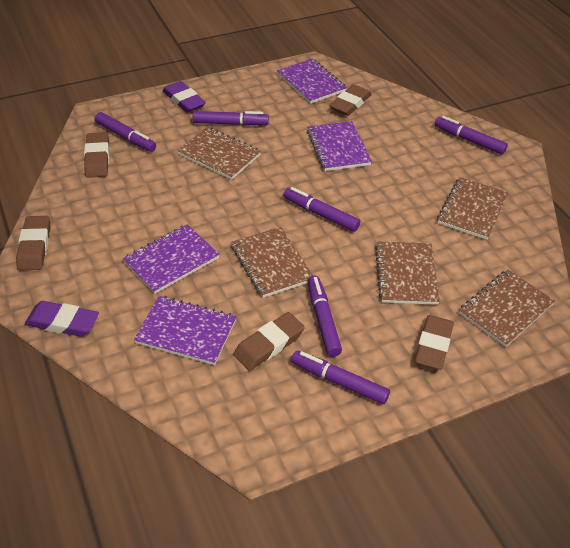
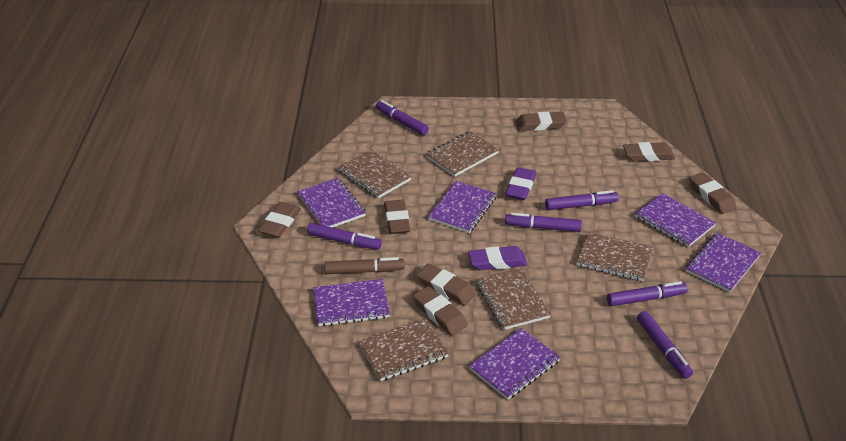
brown eraser: 5 -> 7
brown marker: 0 -> 1
purple notebook: 4 -> 6

